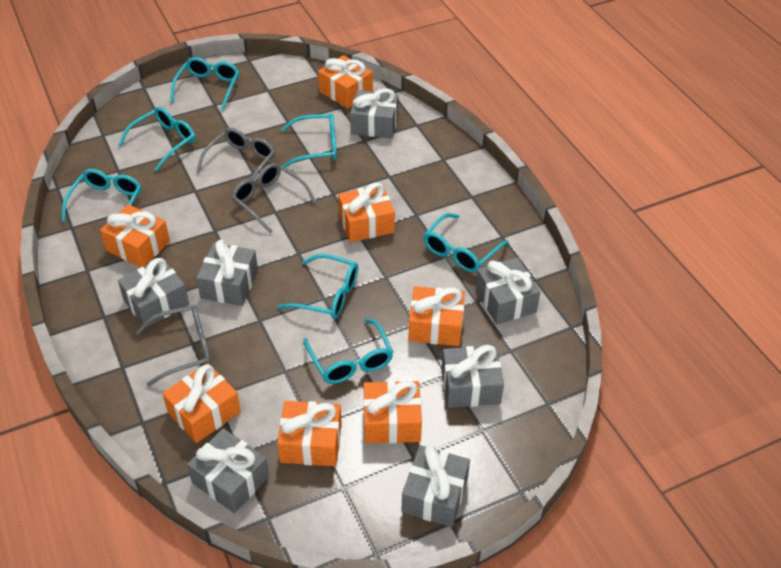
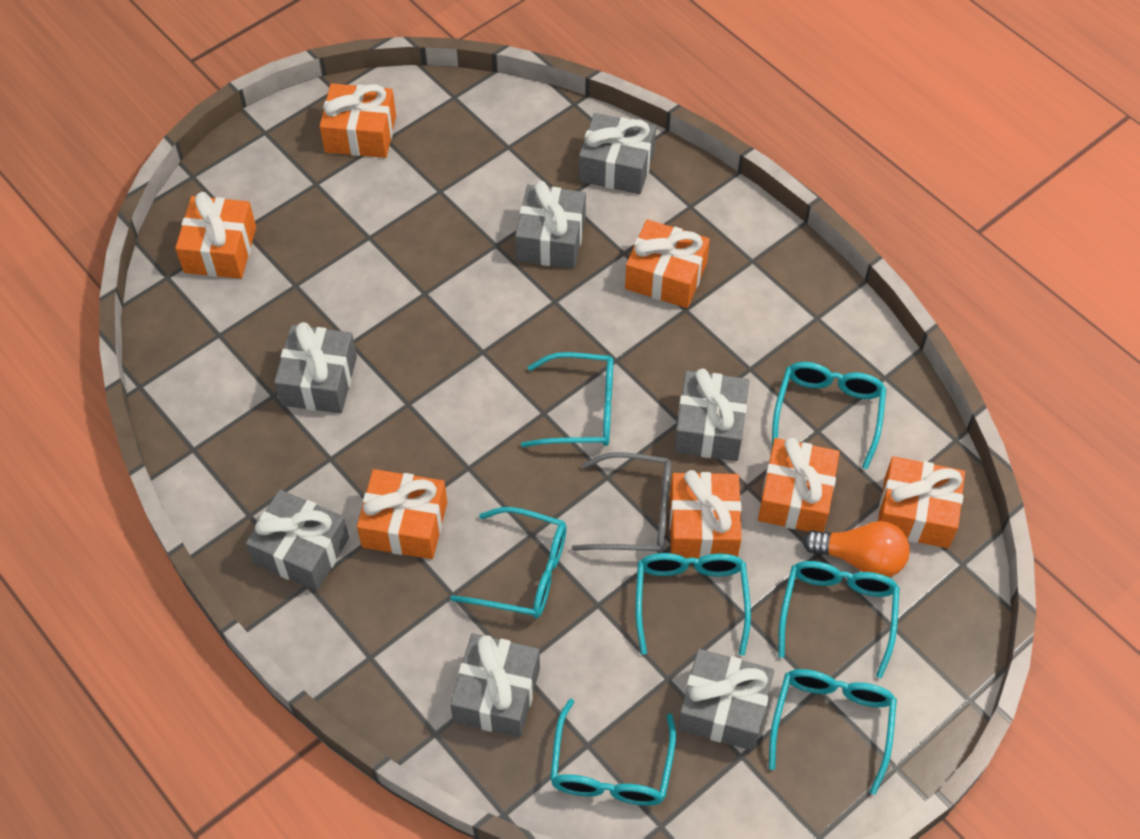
grey glasses: 3 -> 1
orange light bulb: 0 -> 1

